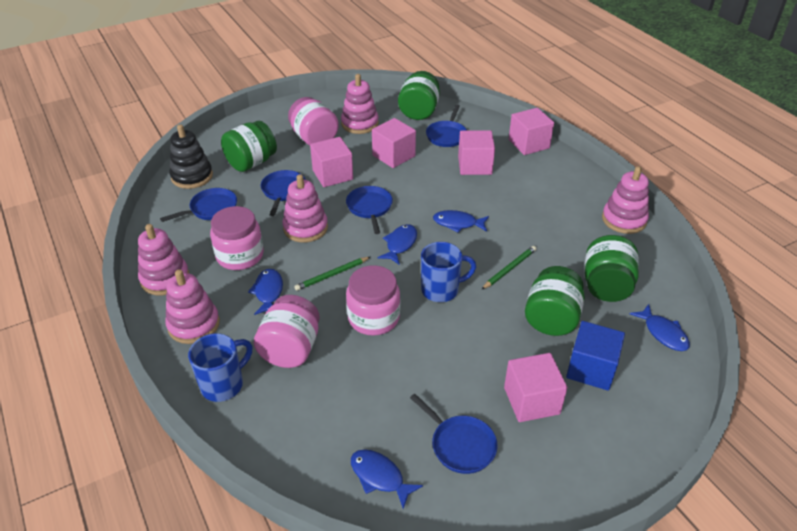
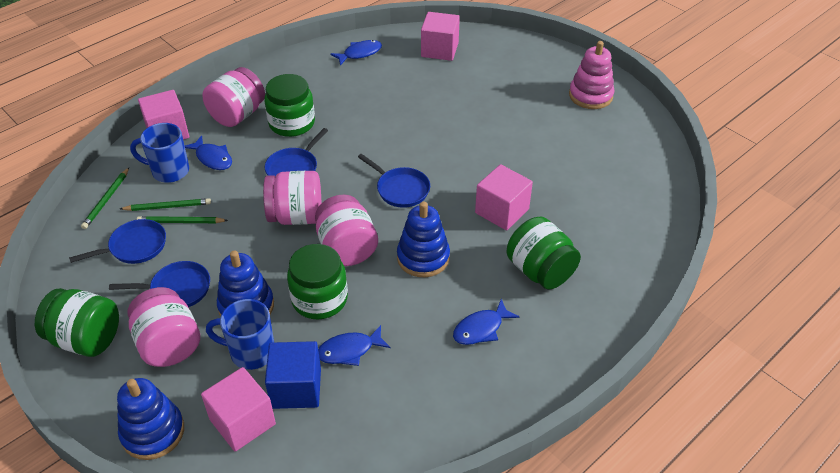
black stacking toy: 1 -> 0
blue fish: 5 -> 4
blue pan: 5 -> 4
blue stacking toy: 0 -> 3
green pencil: 2 -> 3
pink cube: 5 -> 4
pink stacking toy: 5 -> 1

